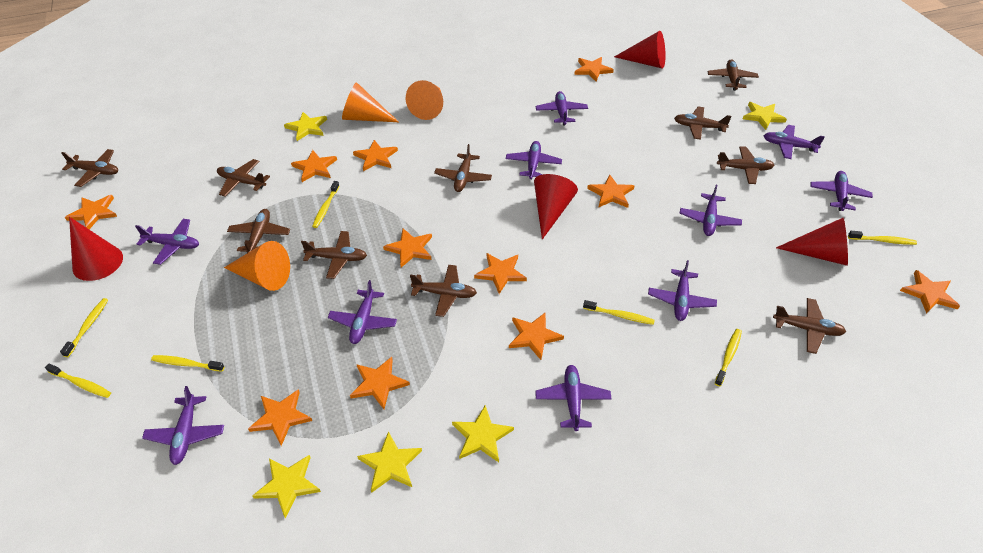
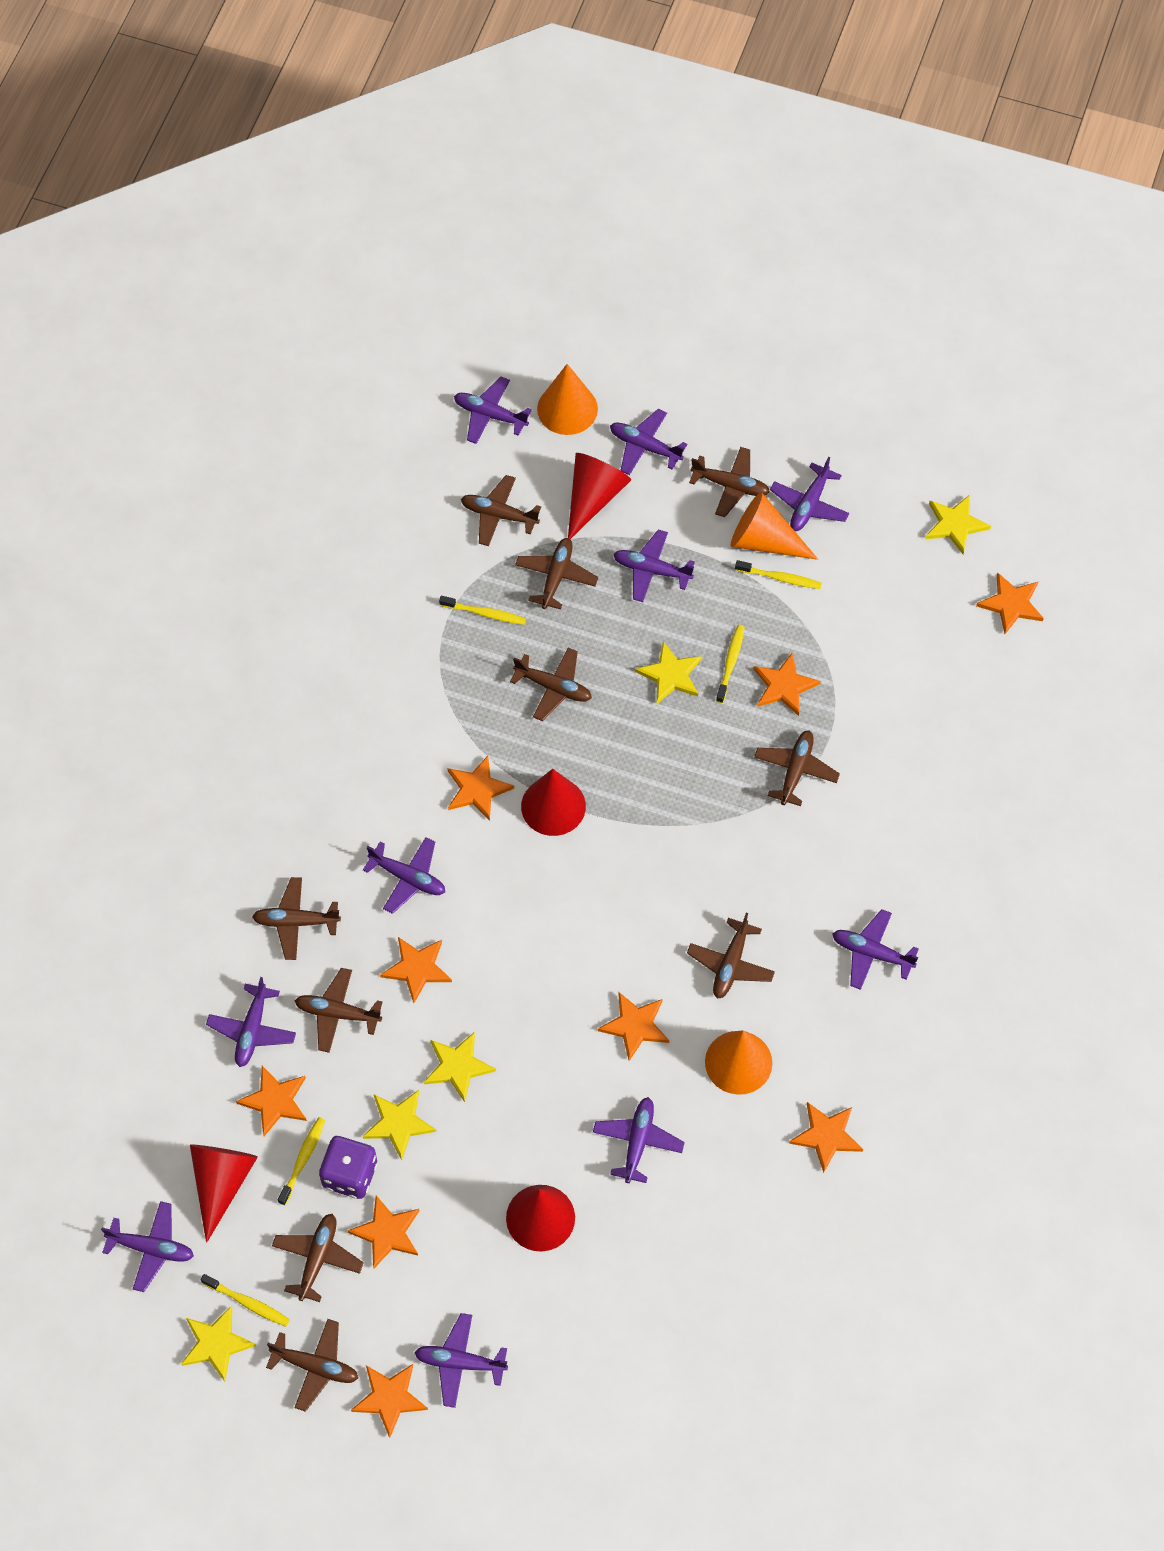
orange star: 11 -> 9
purple dice: 0 -> 1
yellow toothbrush: 7 -> 5

